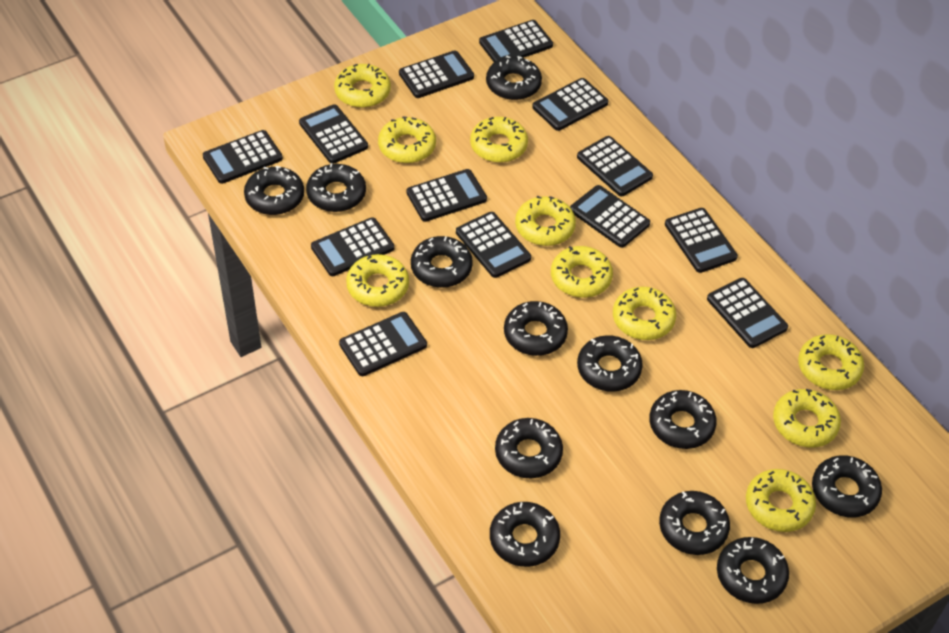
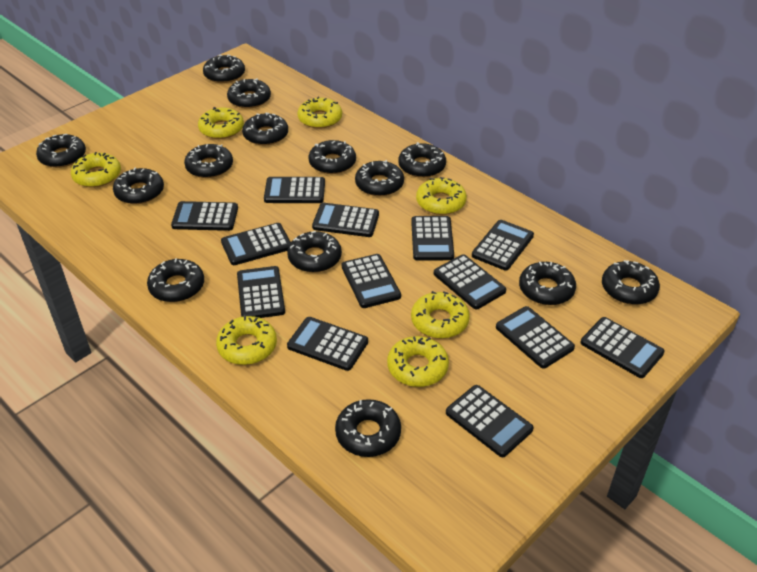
black donut: 12 -> 14
yellow donut: 10 -> 7

